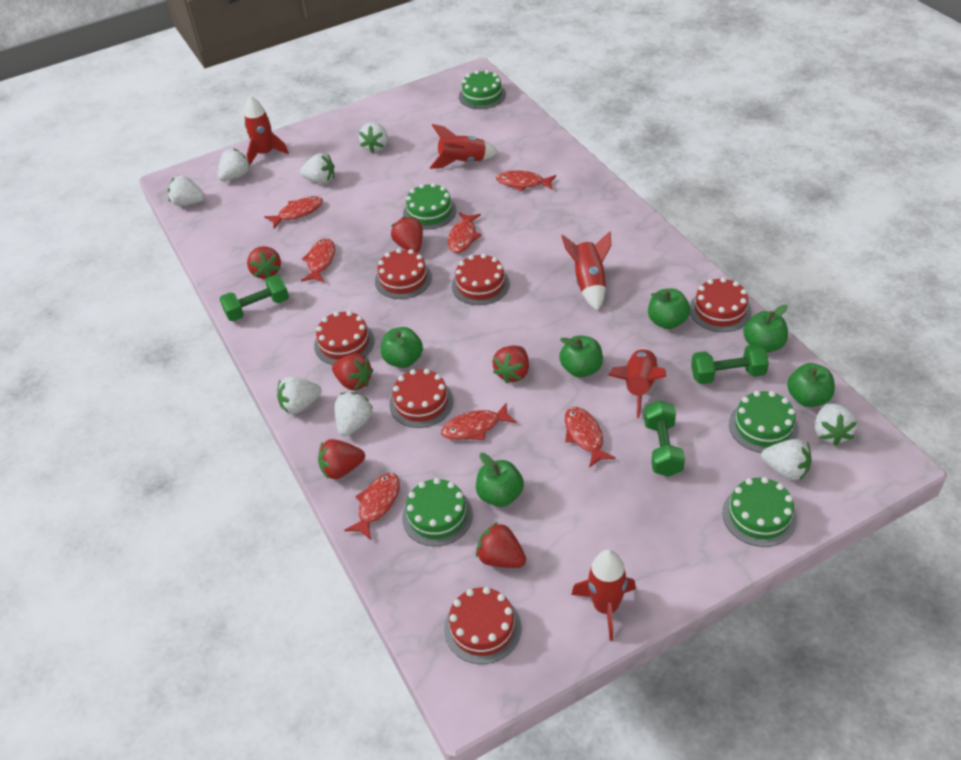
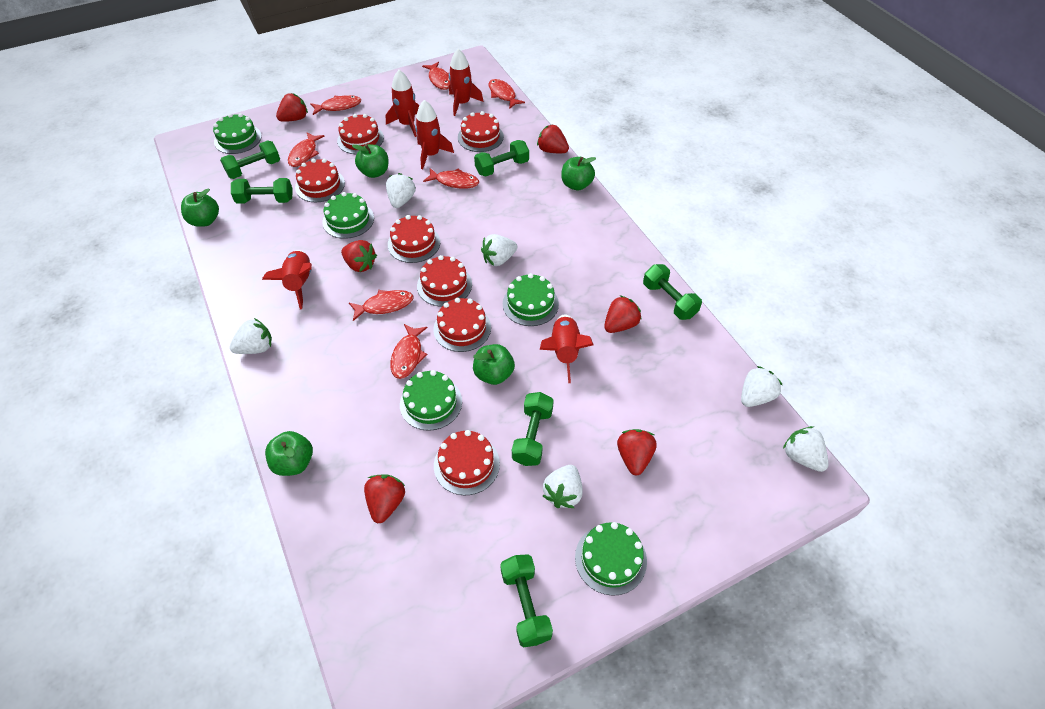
green apple: 6 -> 5
green dumbbell: 3 -> 6
red cake: 6 -> 7
white strawberry: 8 -> 6

